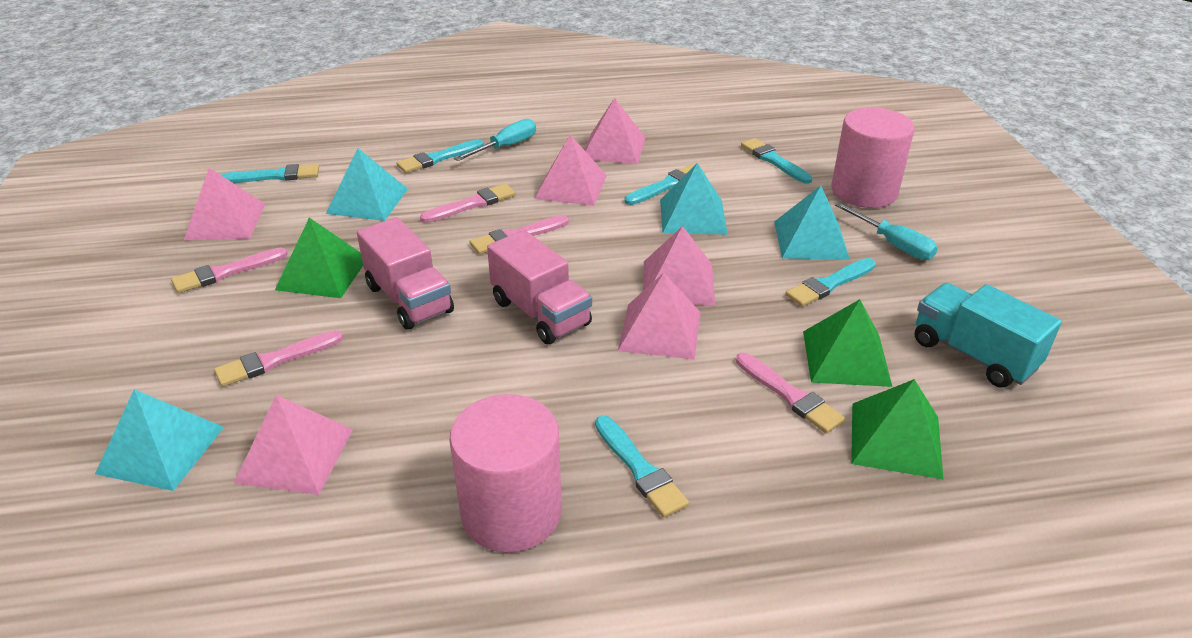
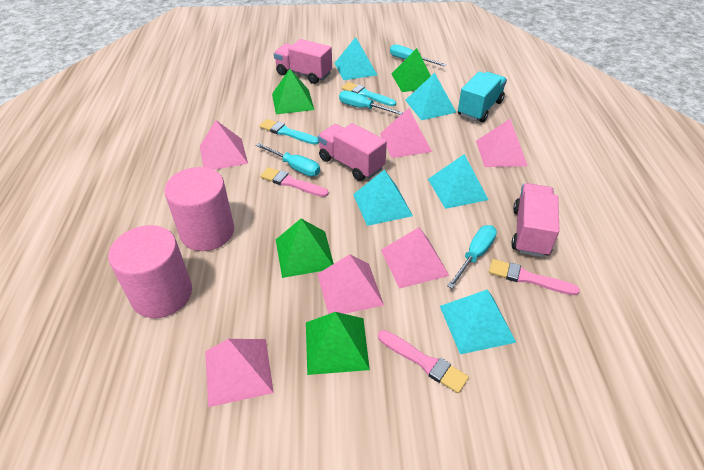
green pyramid: 3 -> 4
pink brush: 5 -> 3
pink truck: 2 -> 3
turquoise brush: 6 -> 2
turquoise pyramid: 4 -> 5
turquoise screwdriver: 2 -> 4

